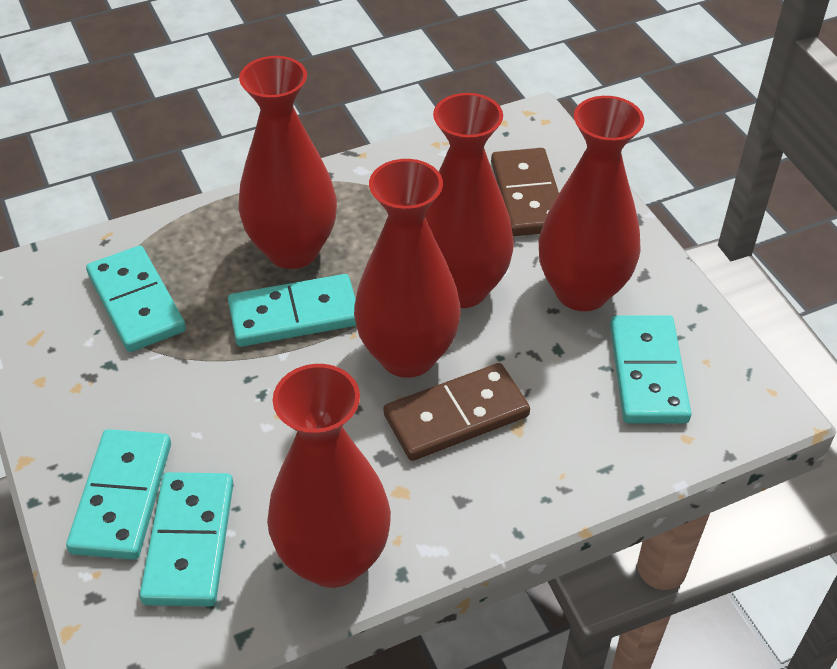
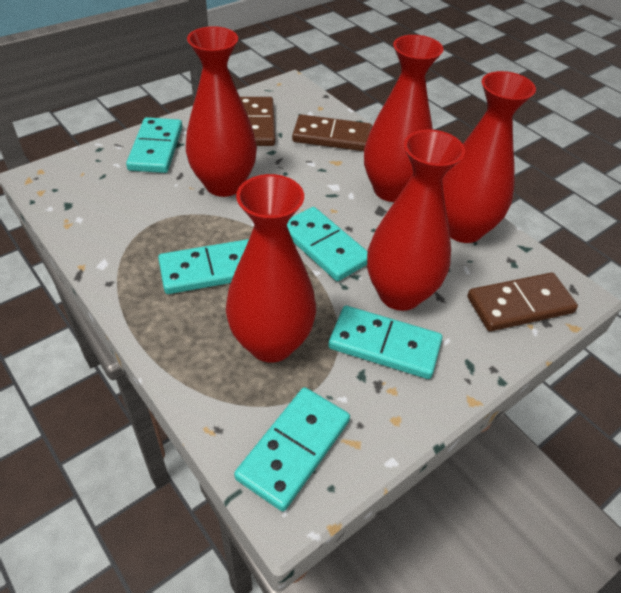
brown domino: 2 -> 3

